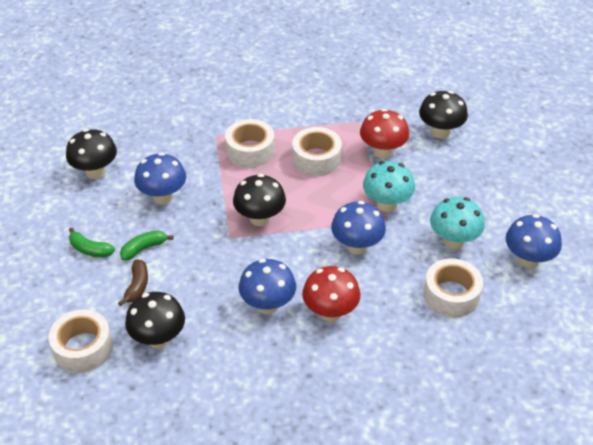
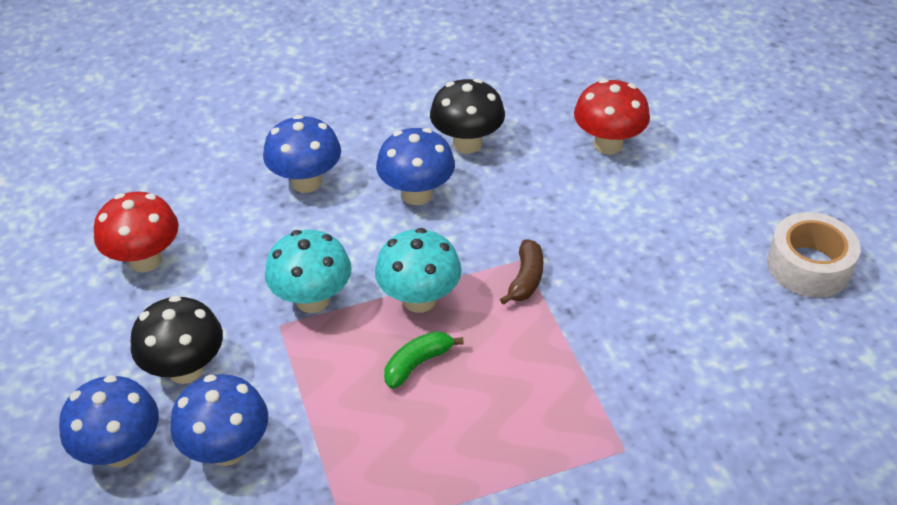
black mushroom: 4 -> 2
green banana: 2 -> 1
white tape: 4 -> 1

